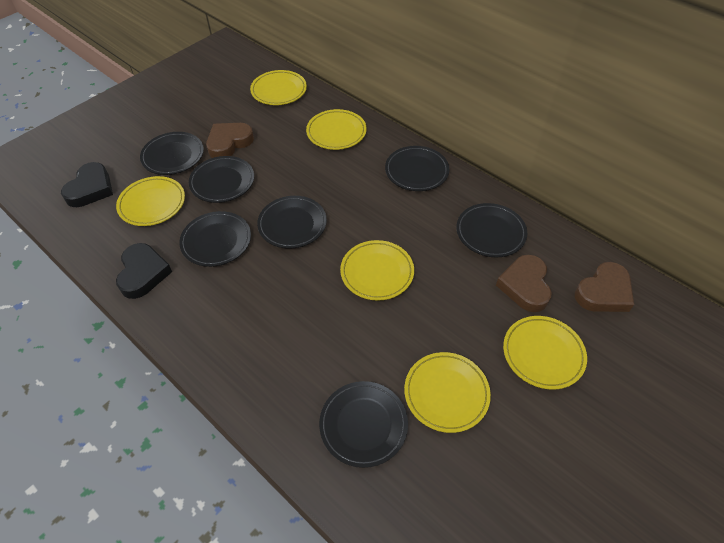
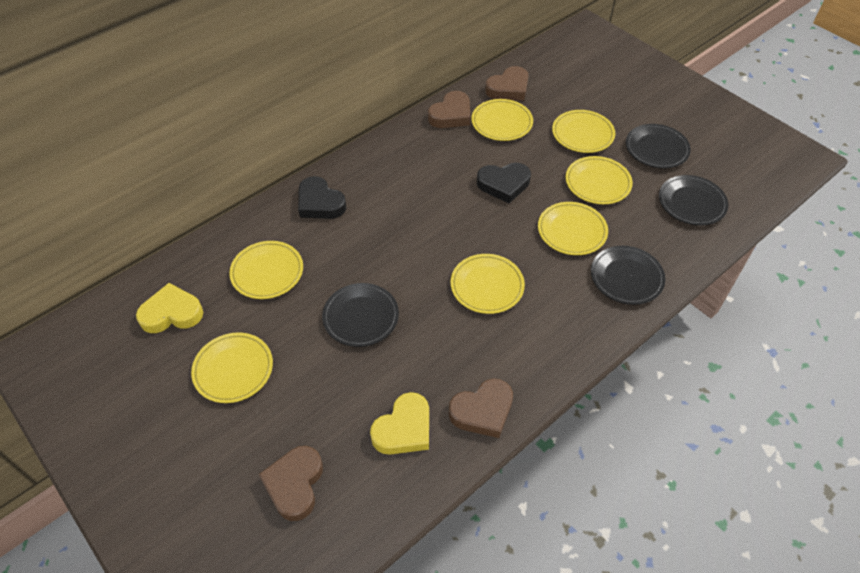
black plate: 7 -> 4
brown heart: 3 -> 4
yellow heart: 0 -> 2
yellow plate: 6 -> 7

